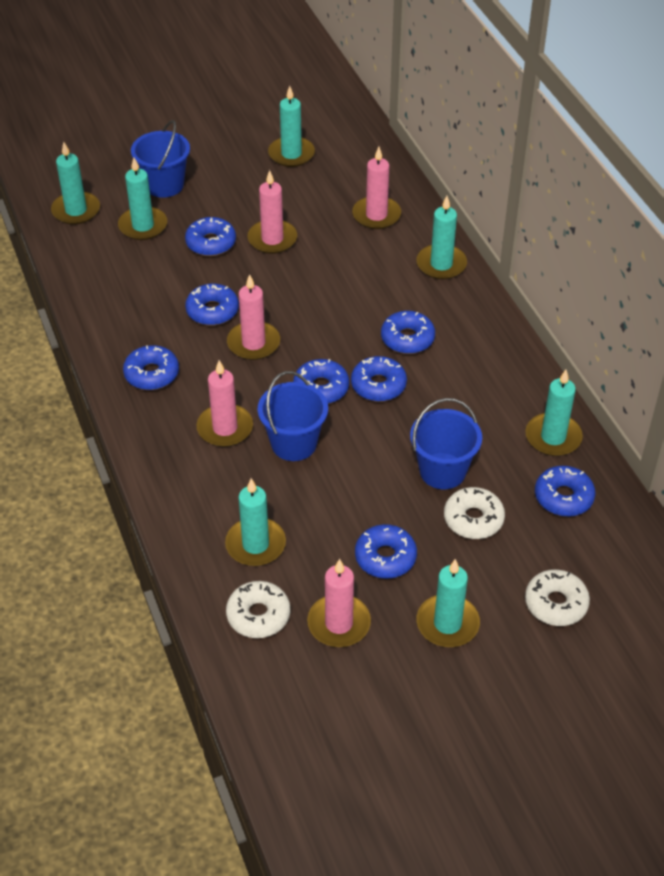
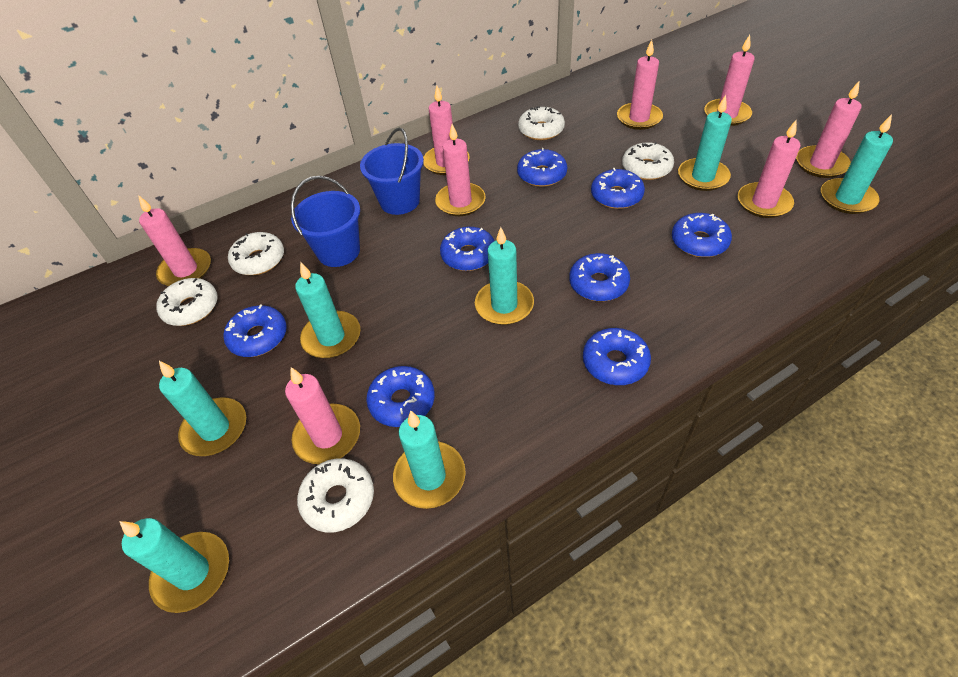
blue bucket: 3 -> 2
pink candle: 5 -> 8
white donut: 3 -> 5

